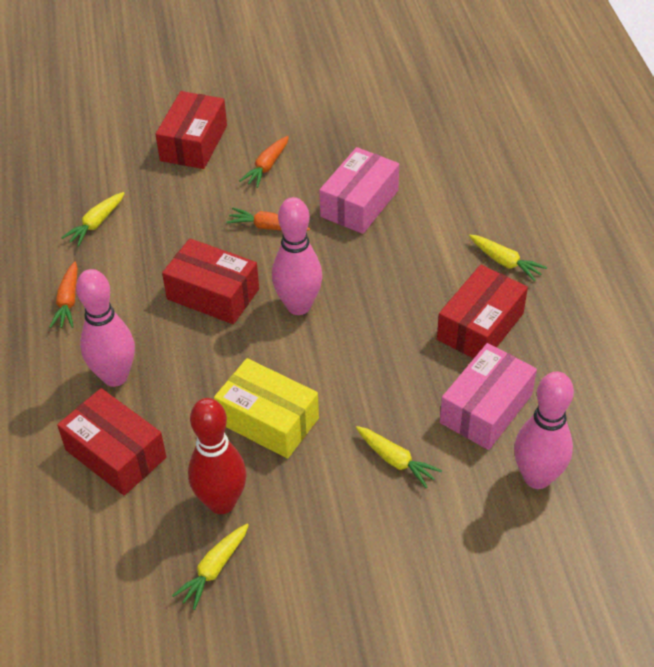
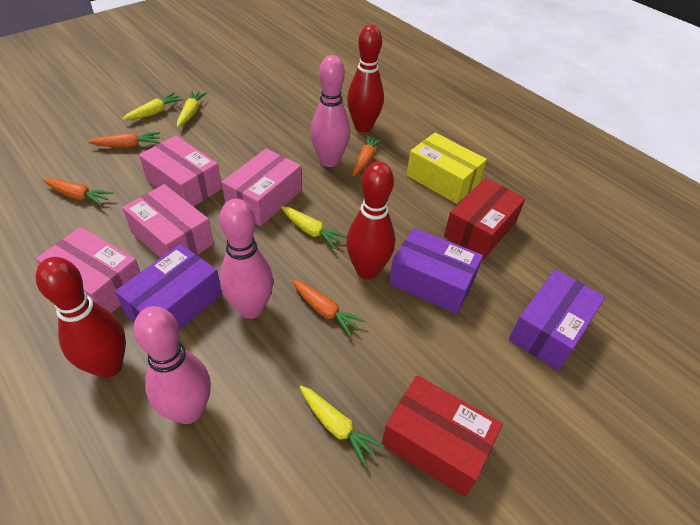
orange carrot: 3 -> 4
pink box: 2 -> 4
purple box: 0 -> 3
red bowling pin: 1 -> 3
red box: 4 -> 2

